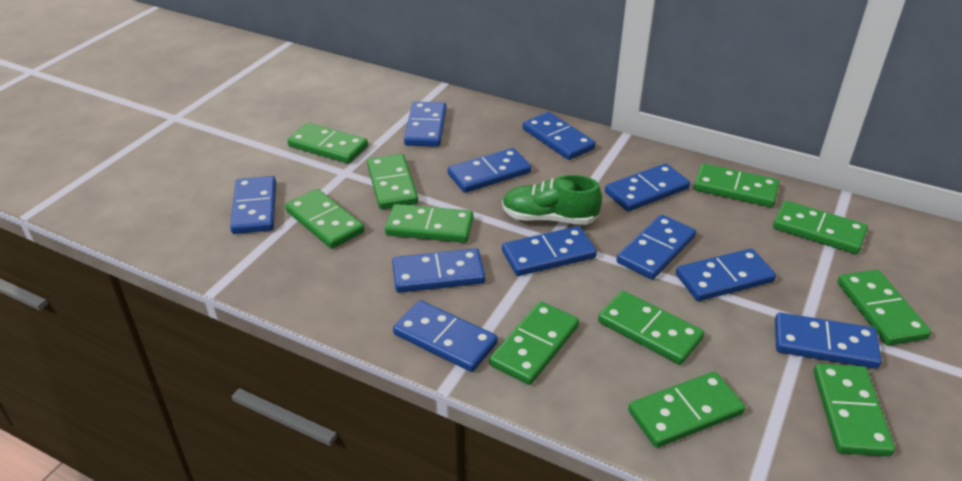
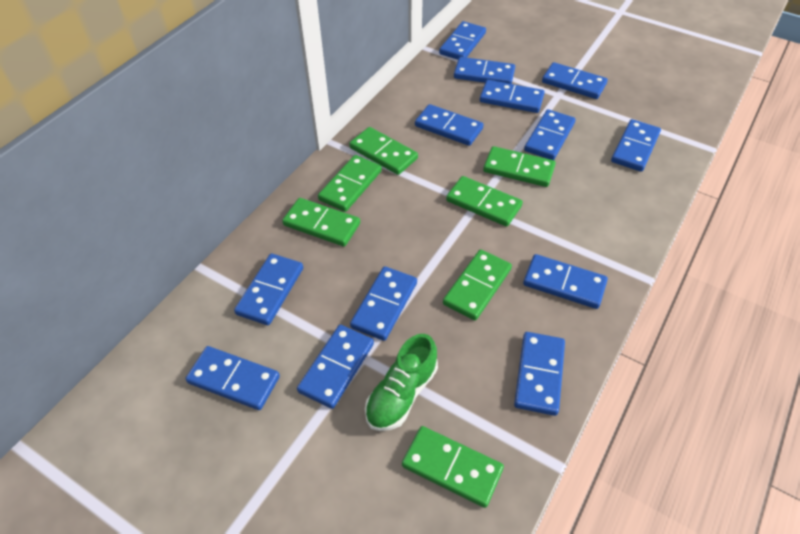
blue domino: 11 -> 13
green domino: 11 -> 7

